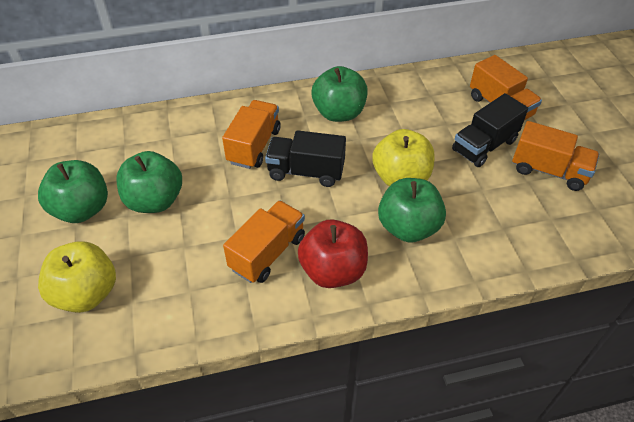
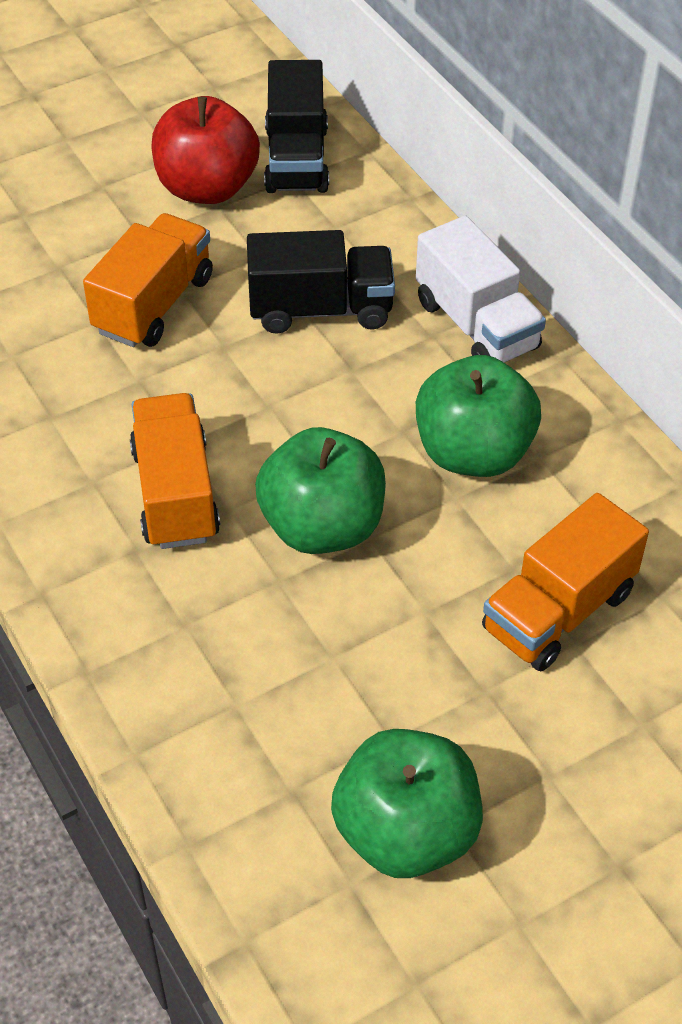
green apple: 4 -> 3
orange truck: 4 -> 3
white truck: 0 -> 1
yellow apple: 2 -> 0

